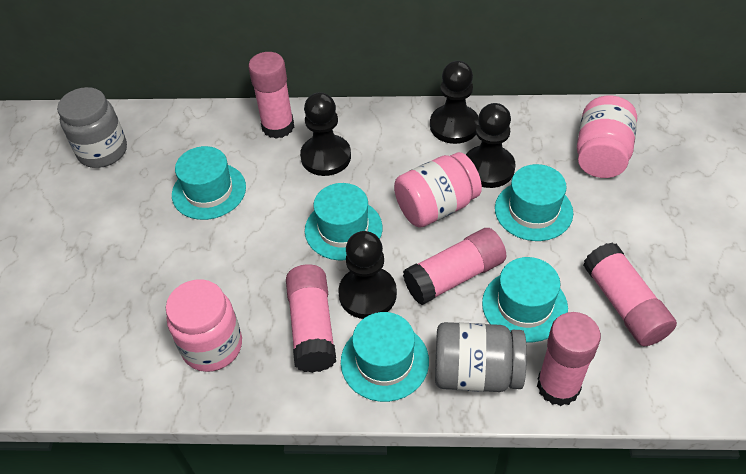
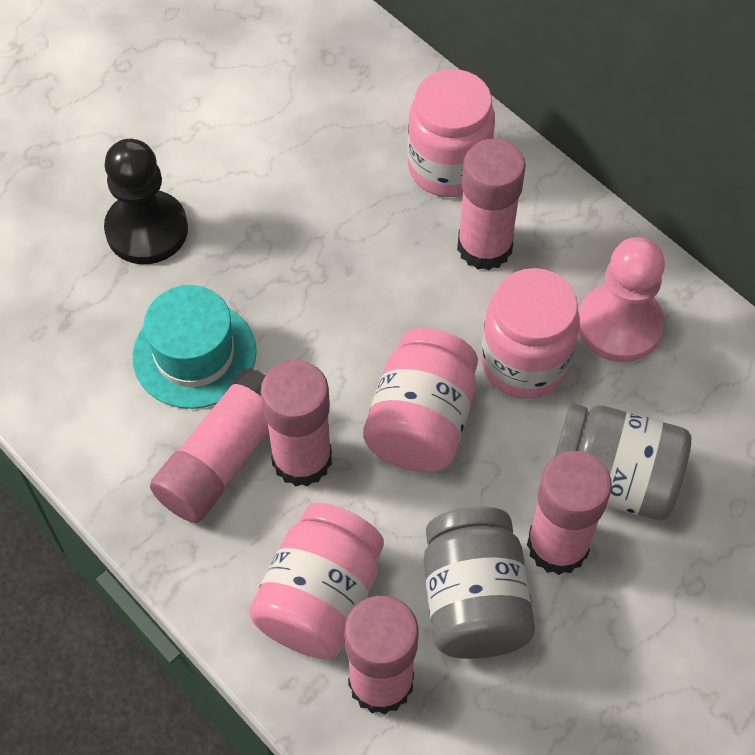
black pawn: 4 -> 1
pink jar: 3 -> 4
pink pawn: 0 -> 1
turquoise hat: 5 -> 1

